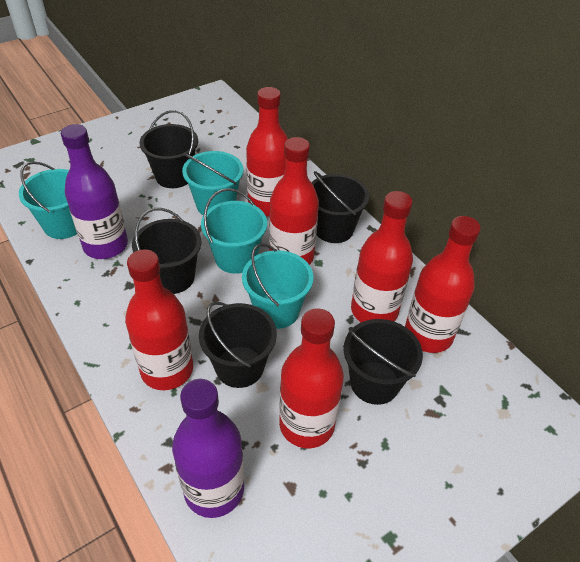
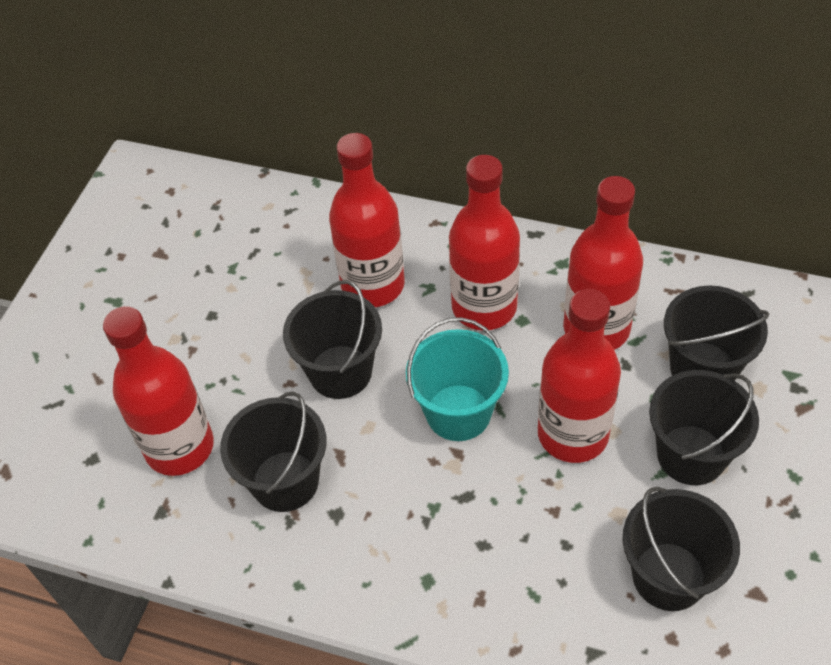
purple bottle: 2 -> 0
red bottle: 6 -> 5
turquoise bucket: 4 -> 1

